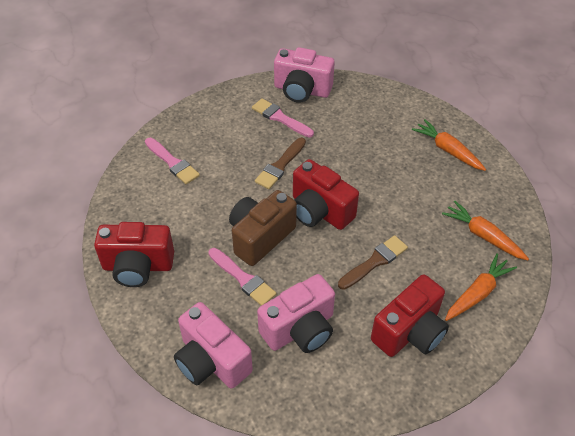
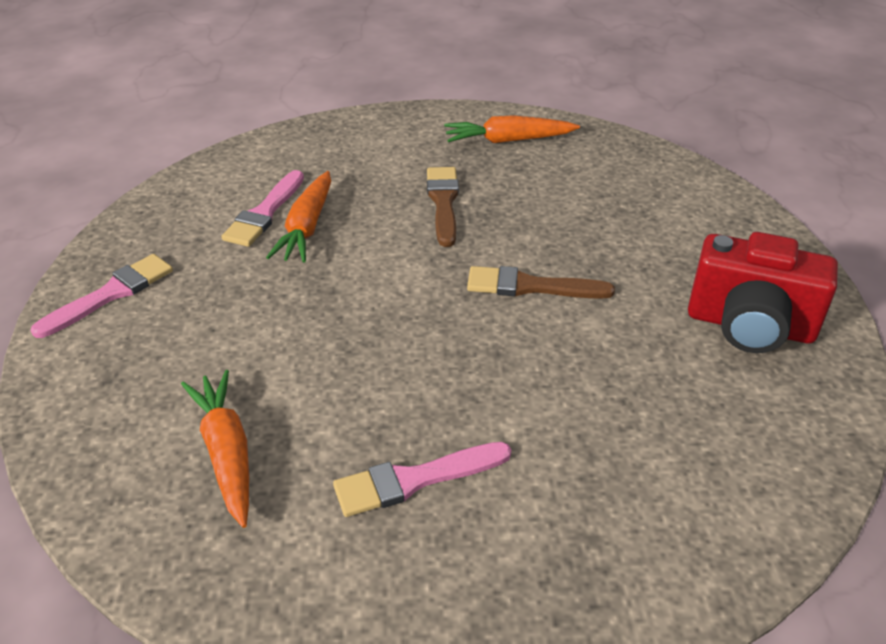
brown camera: 1 -> 0
pink camera: 3 -> 0
red camera: 3 -> 1

